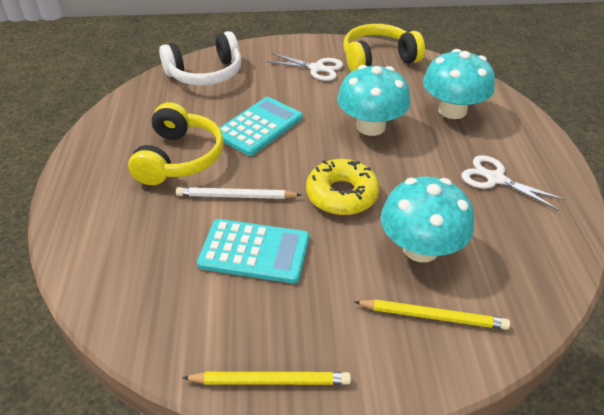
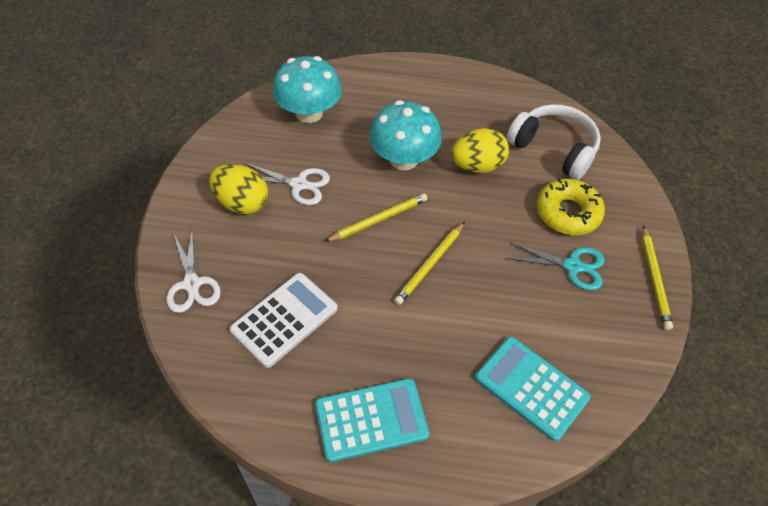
turquoise mushroom: 3 -> 2
turquoise scissors: 0 -> 1
white calculator: 0 -> 1
white pencil: 1 -> 0
yellow egg: 0 -> 2
yellow headphones: 2 -> 0
yellow pencil: 2 -> 3

